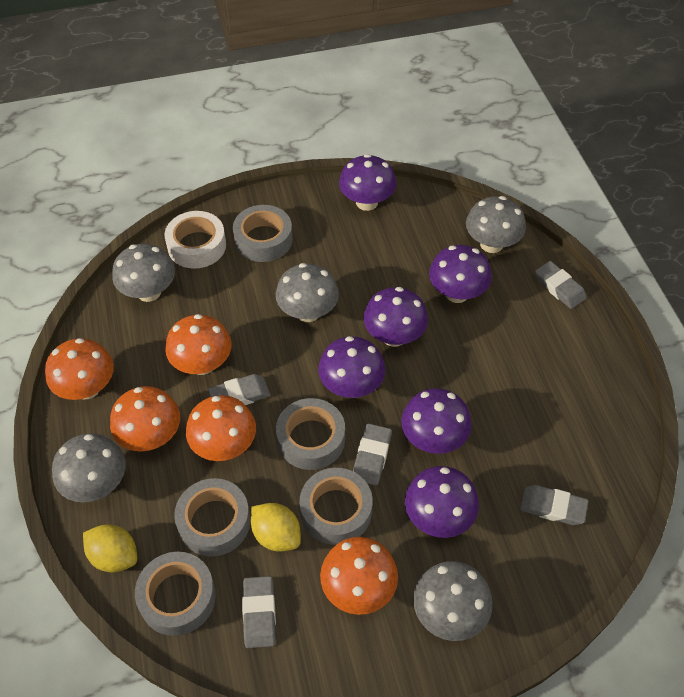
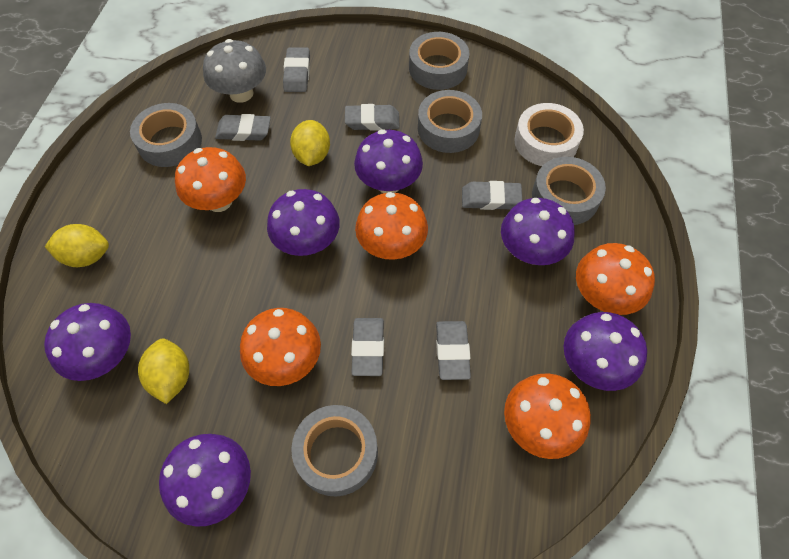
grey eraser: 5 -> 6
grey mushroom: 5 -> 1
yellow lemon: 2 -> 3

